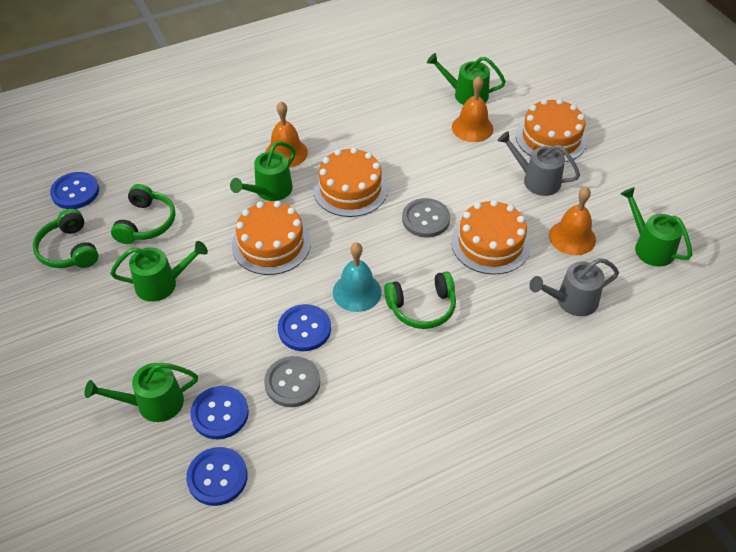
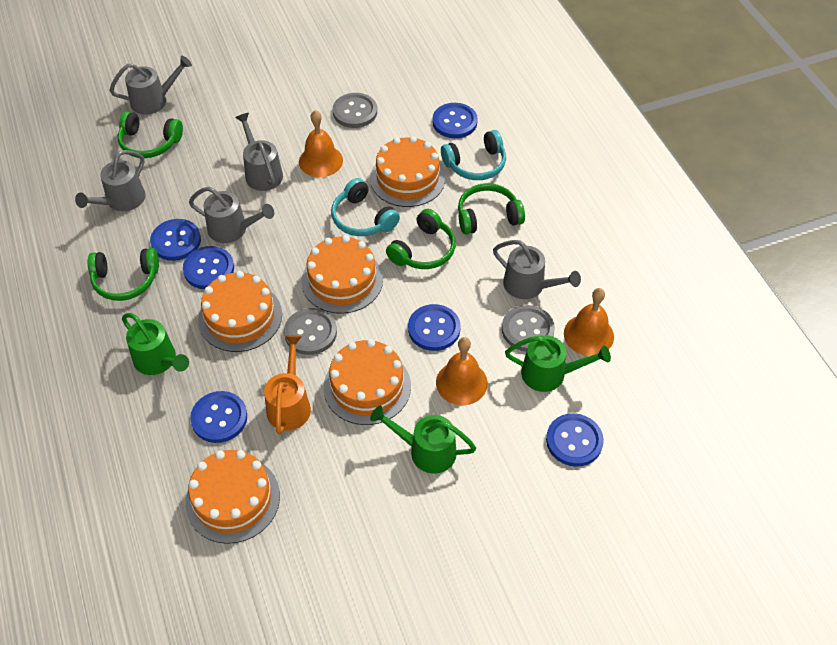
blue button: 4 -> 6
green headphones: 3 -> 4
green watering can: 5 -> 3
grey button: 2 -> 3
grey watering can: 2 -> 5
orange cake: 4 -> 5
orange watering can: 0 -> 1
turquoise bell: 1 -> 0
turquoise headphones: 0 -> 2

